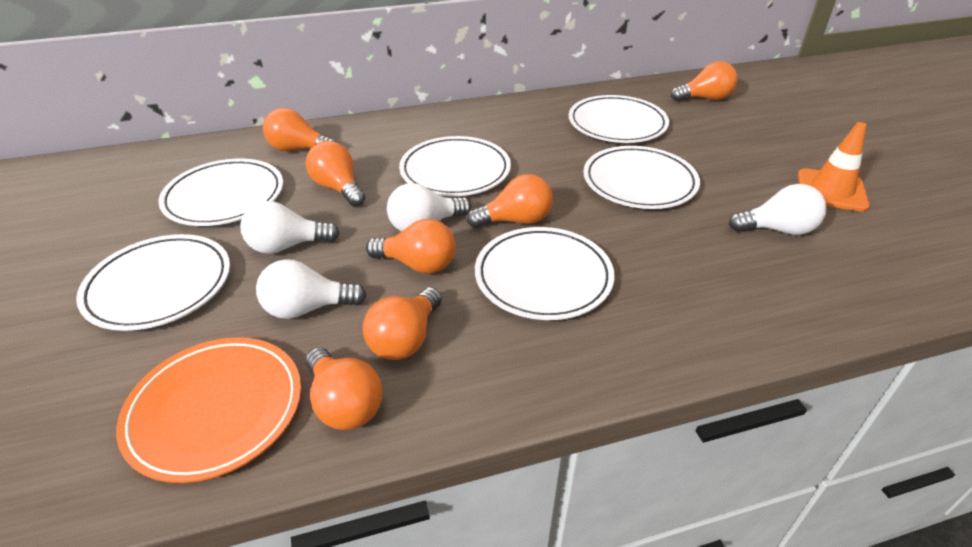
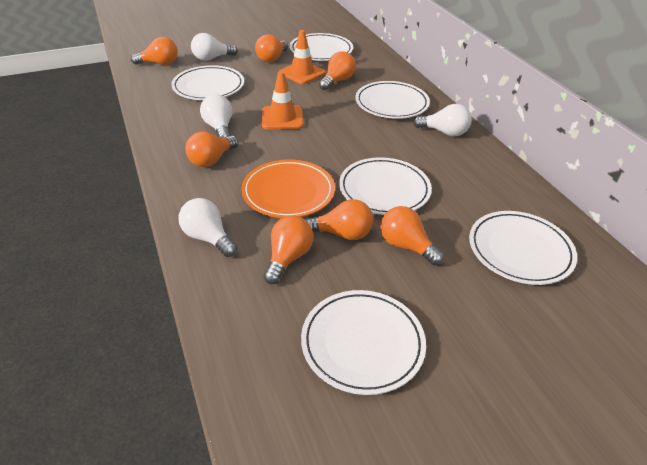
orange traffic cone: 1 -> 2

